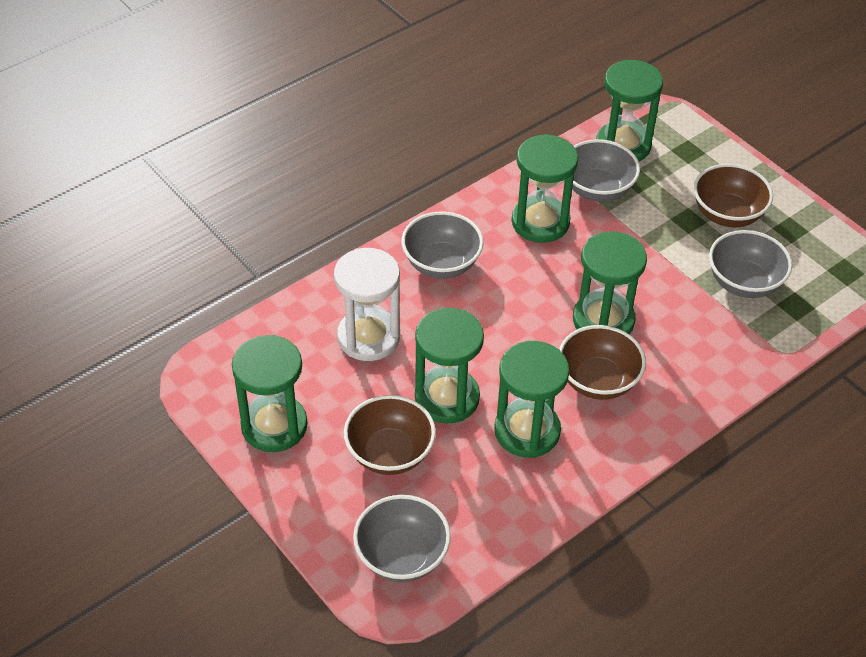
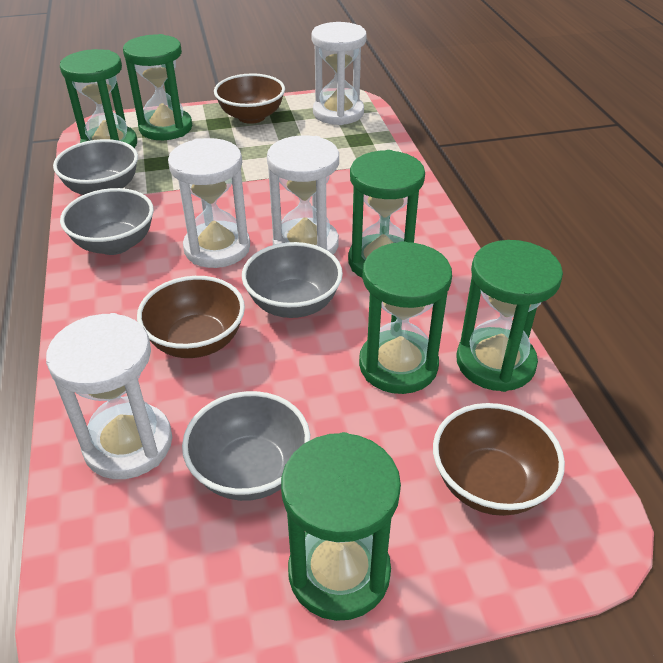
white hourglass: 1 -> 4

